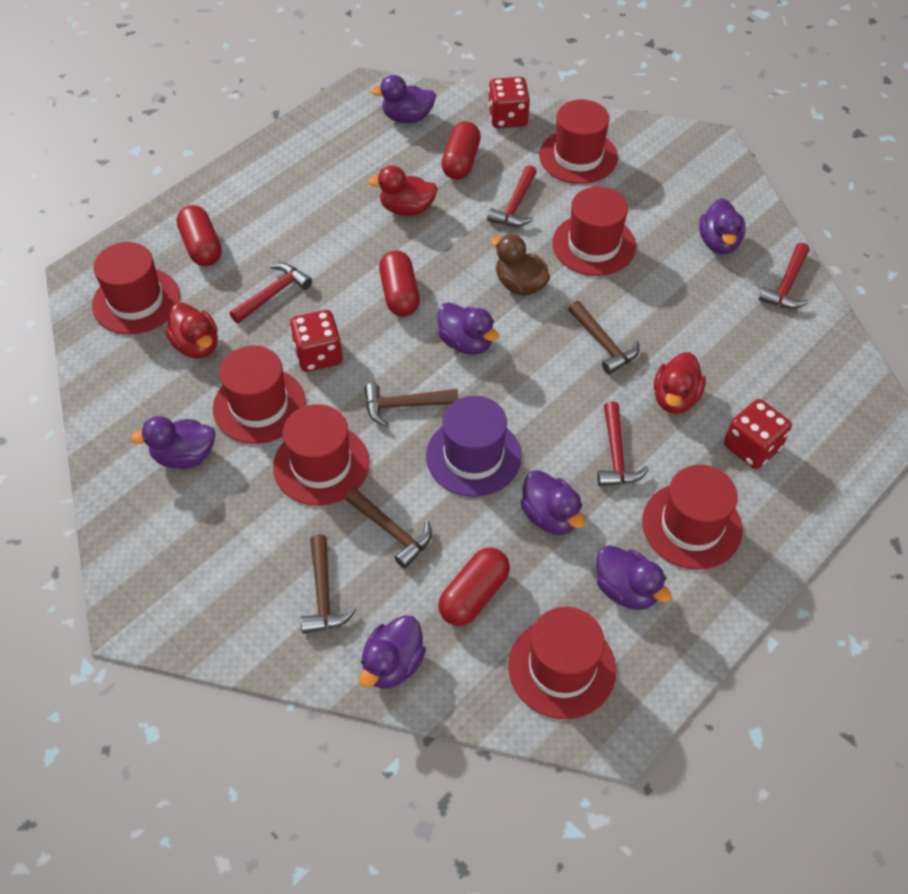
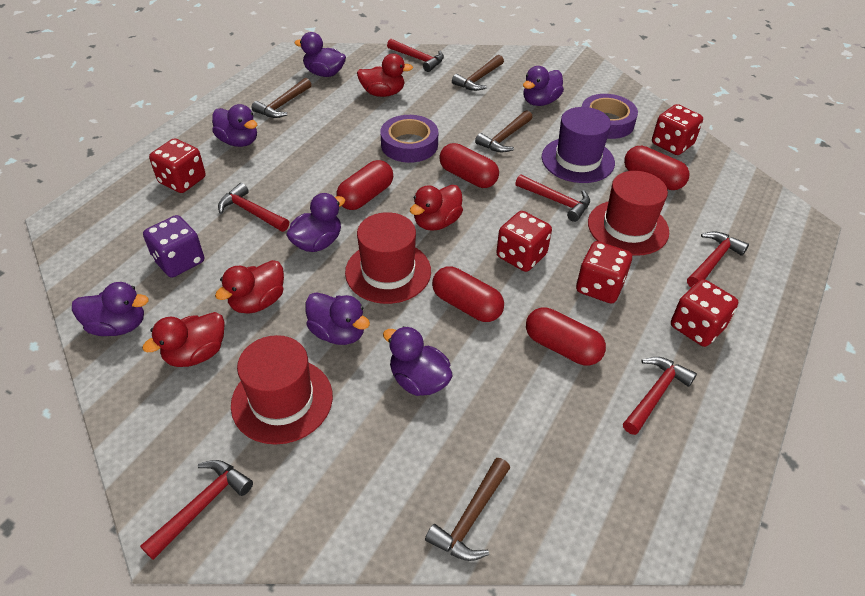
brown duck: 1 -> 0
purple dice: 0 -> 1
purple tape: 0 -> 2
red capsule: 4 -> 5
red dice: 3 -> 5
red duck: 3 -> 4
red hammer: 4 -> 6
red hat: 7 -> 3

